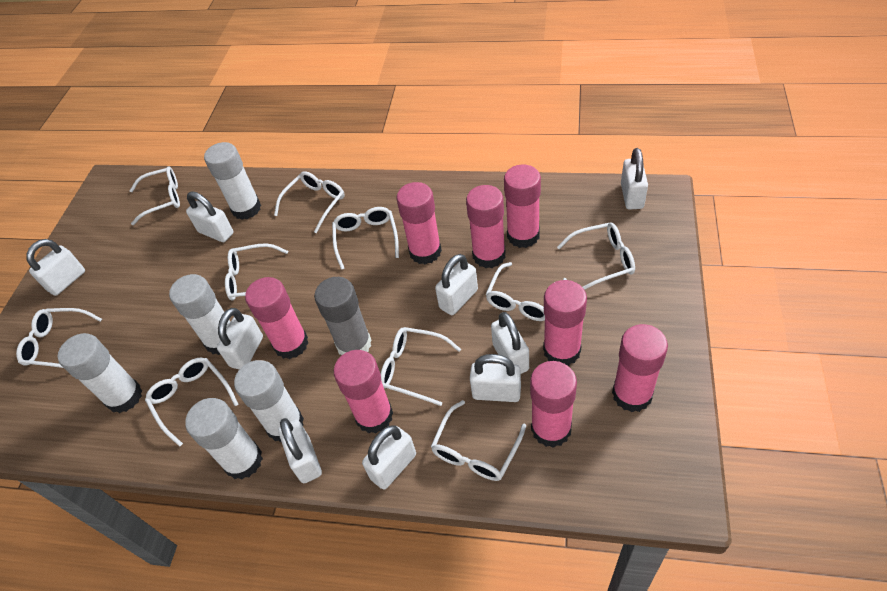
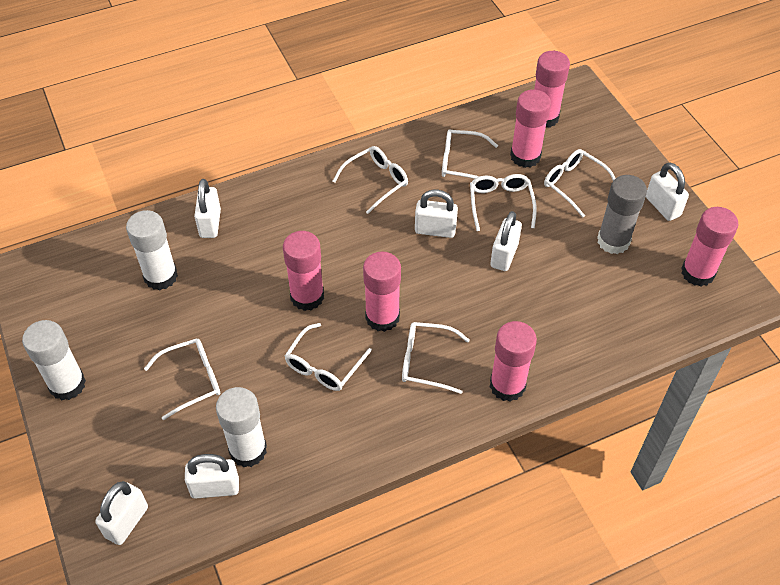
pink glue stick: 8 -> 6
white glasses: 10 -> 7
white glue stick: 5 -> 3
white padlock: 9 -> 6

